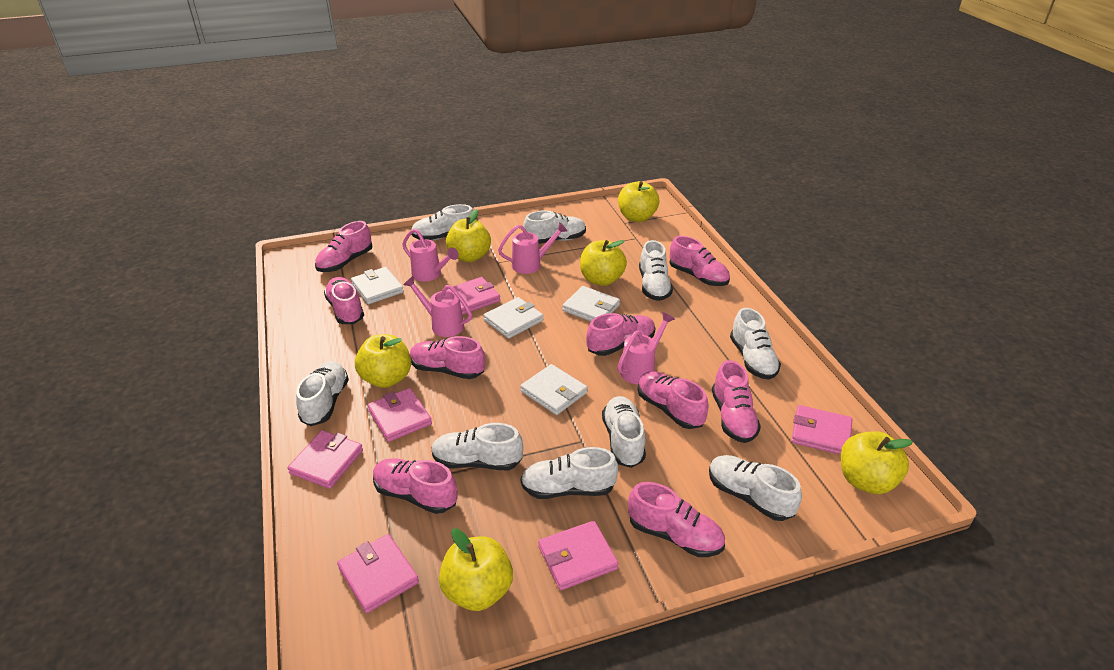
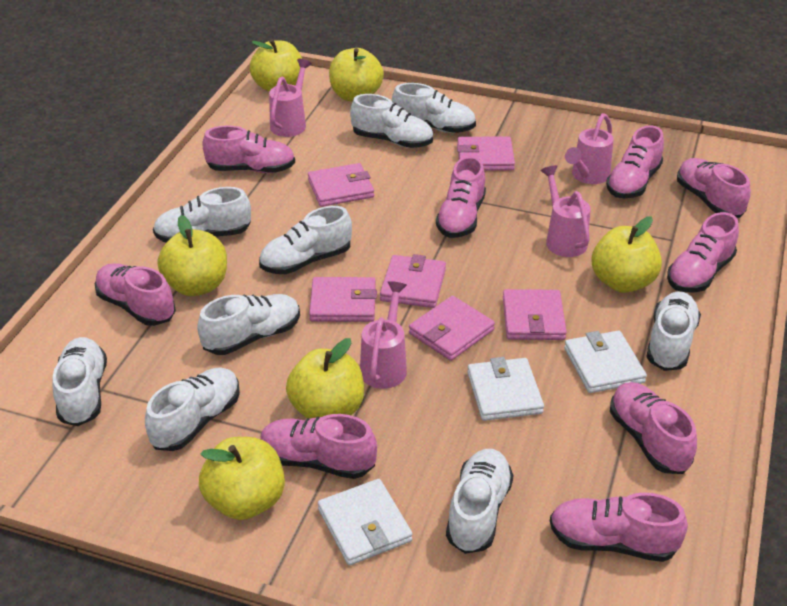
white wallet: 4 -> 3

